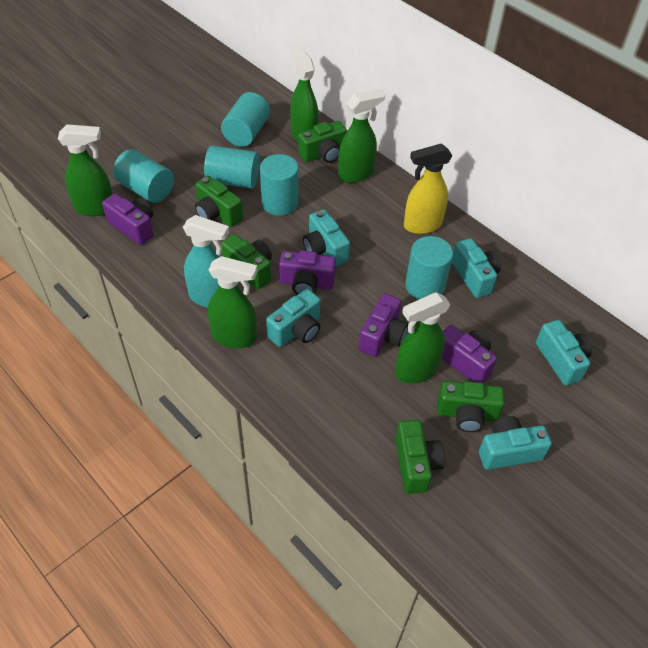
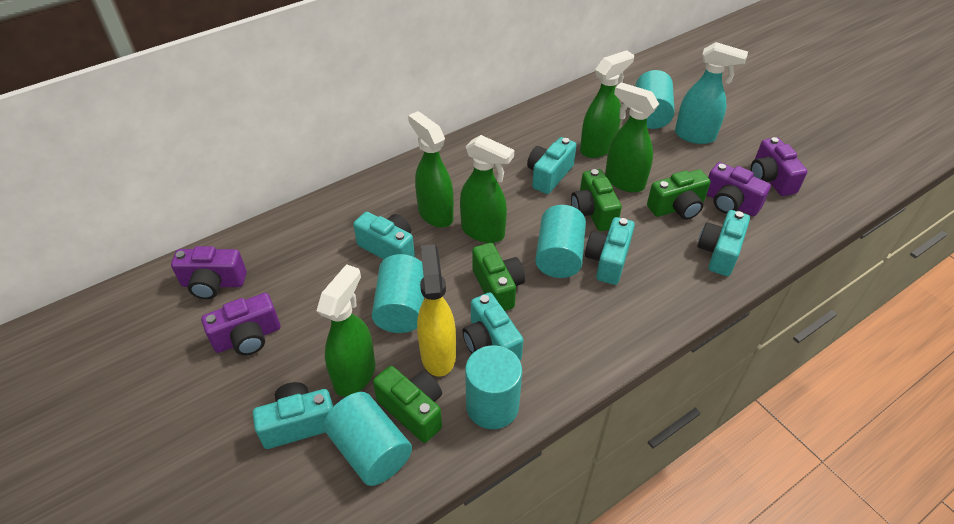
green camera: 5 -> 4
turquoise camera: 5 -> 6

